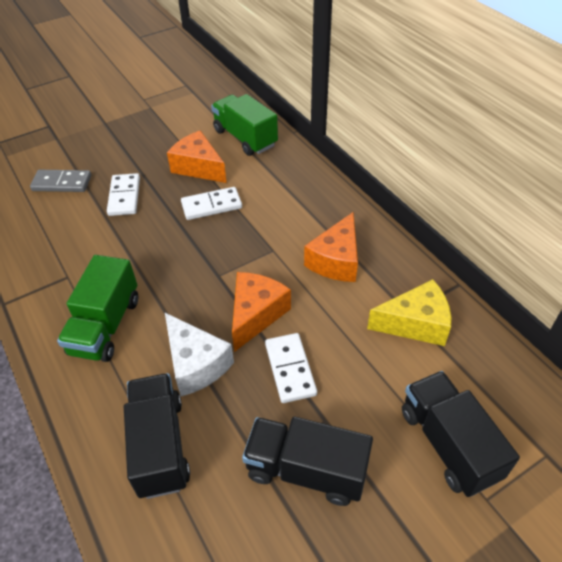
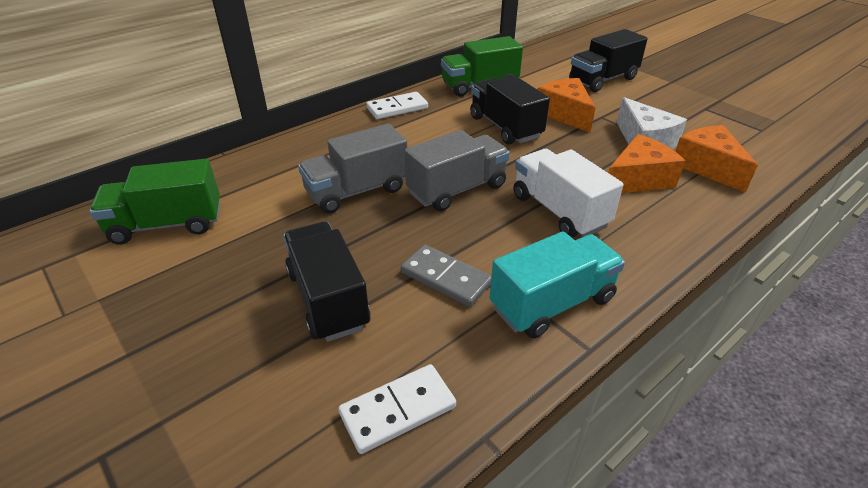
grey truck: 0 -> 2
turquoise truck: 0 -> 1
white domino: 3 -> 2
white truck: 0 -> 1
yellow cheese: 1 -> 0

